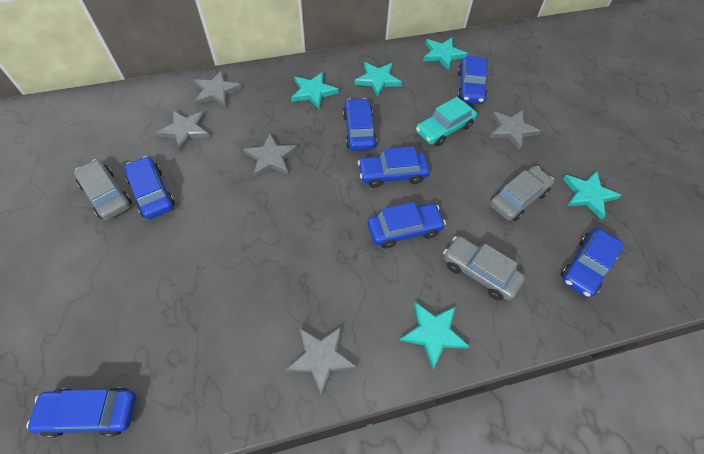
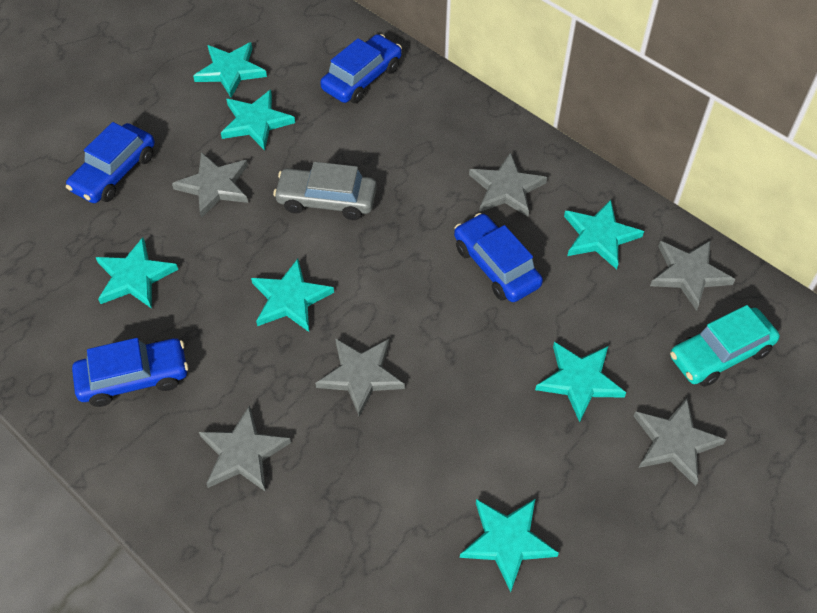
blue car: 7 -> 4
grey car: 3 -> 1
grey star: 5 -> 6
turquoise star: 5 -> 7

